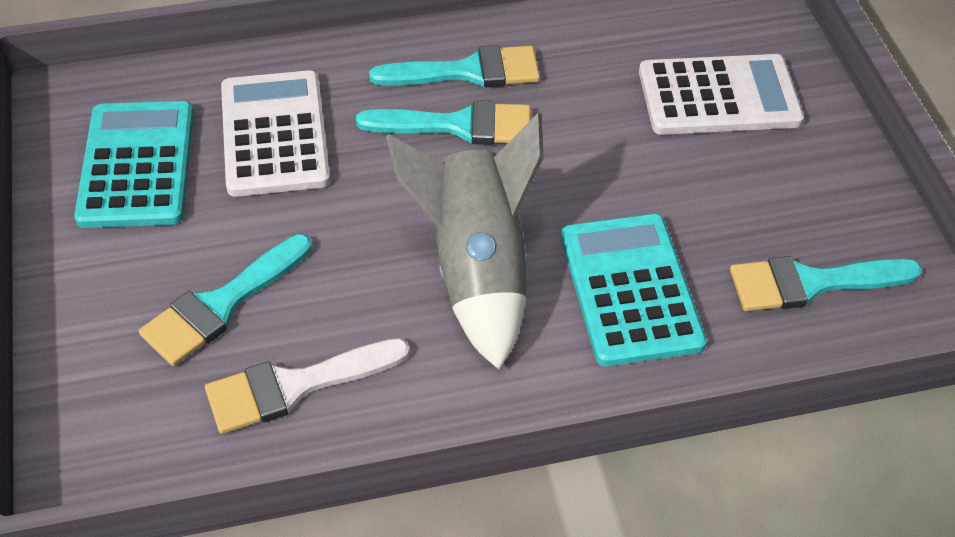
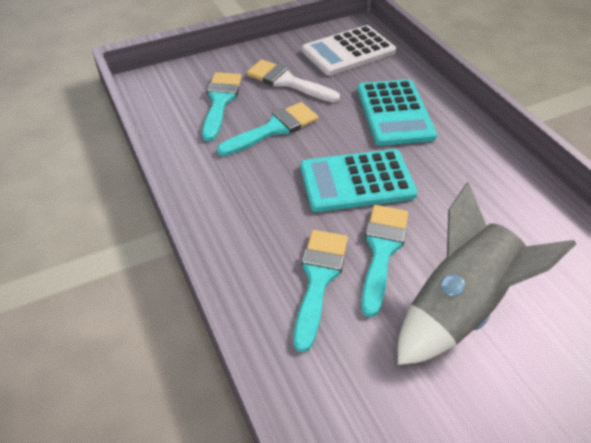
white calculator: 2 -> 1

